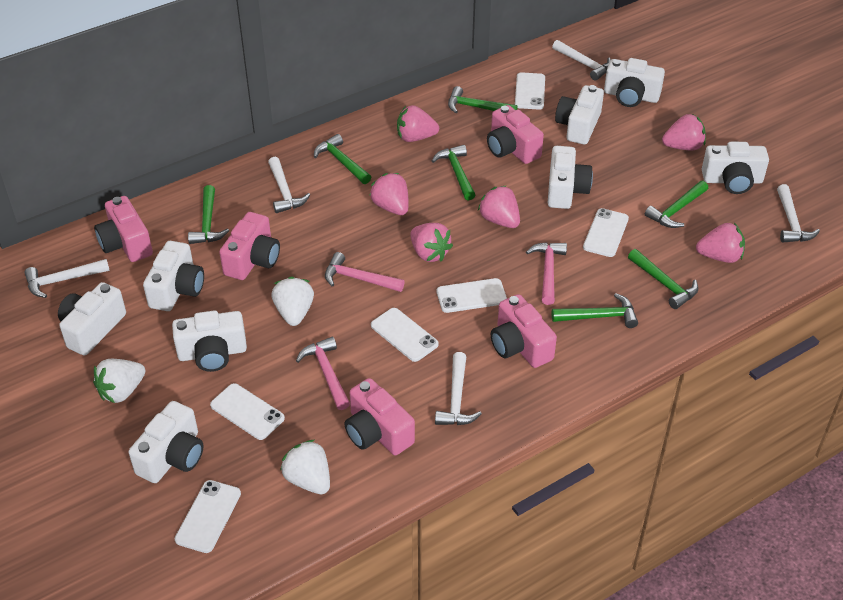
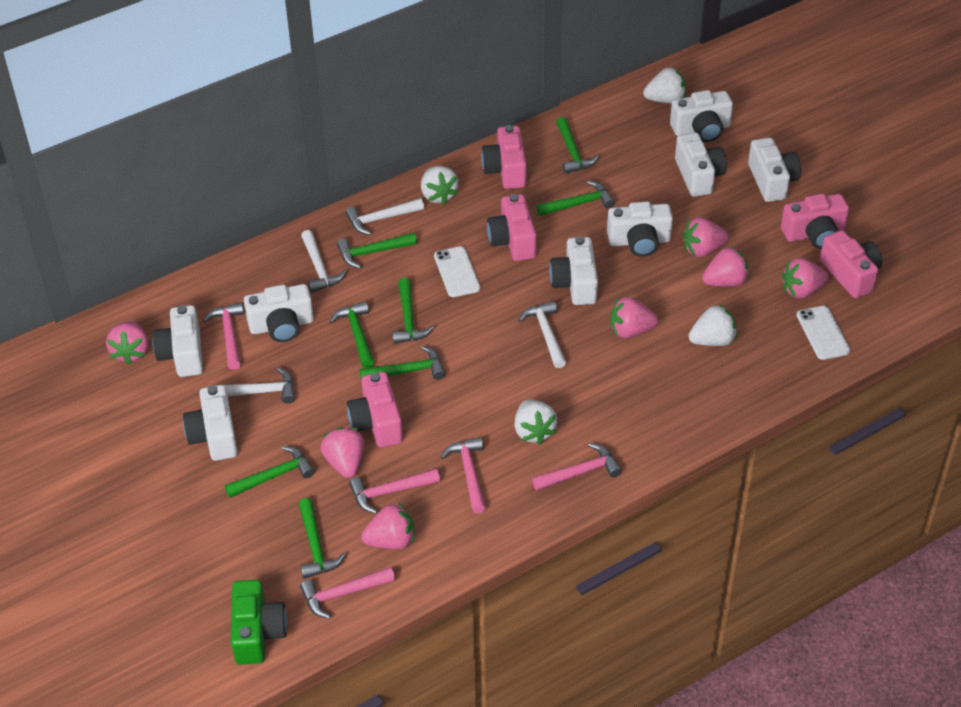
green camera: 0 -> 1
green hammer: 7 -> 8
pink hammer: 3 -> 5
pink strawberry: 6 -> 7
white hammer: 5 -> 4
white phone: 6 -> 2
white strawberry: 3 -> 4

